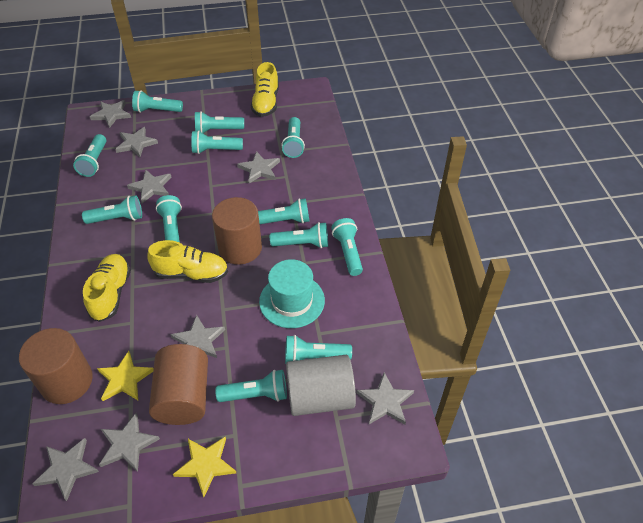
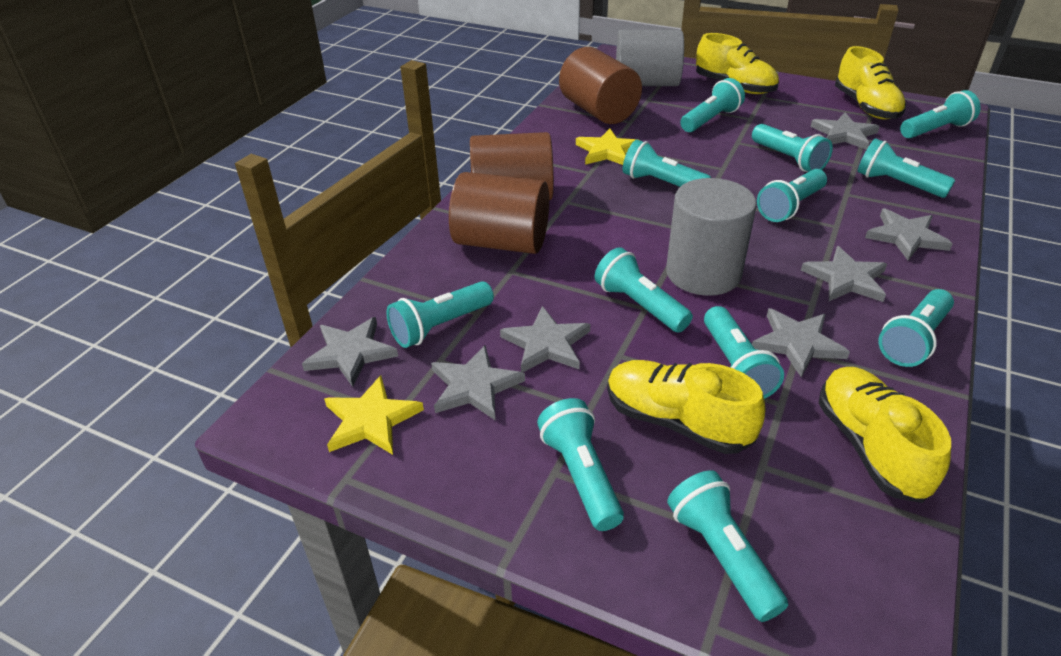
grey cylinder: 1 -> 2
grey star: 8 -> 7
turquoise hat: 1 -> 0
yellow shoe: 3 -> 4

